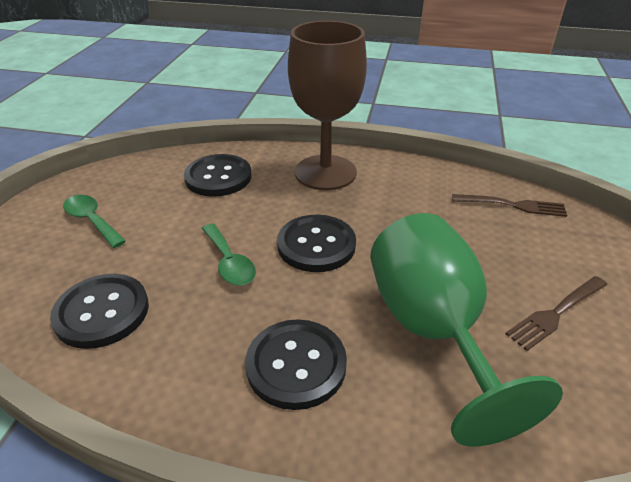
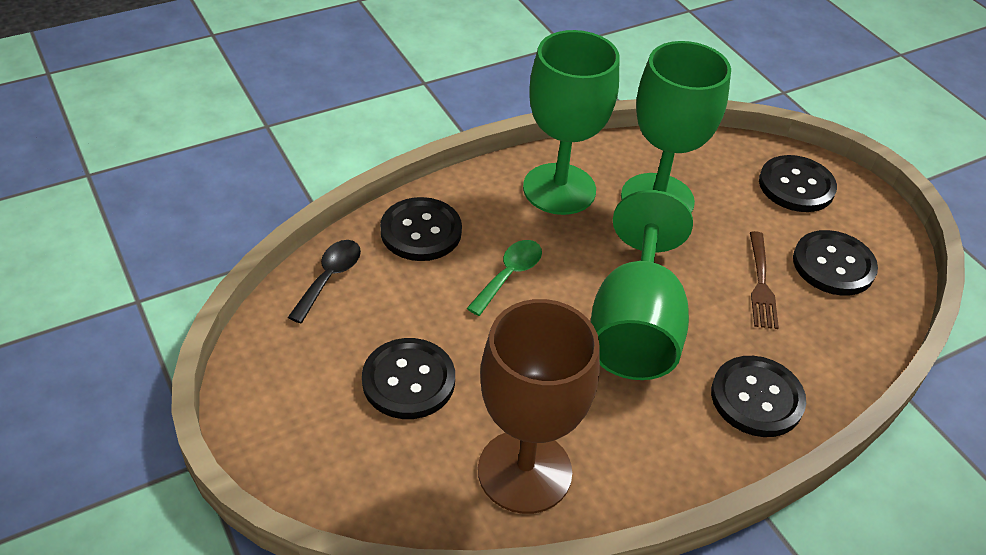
black button: 4 -> 5
black spoon: 0 -> 1
brown fork: 2 -> 1
green goblet: 1 -> 3
green spoon: 2 -> 1

